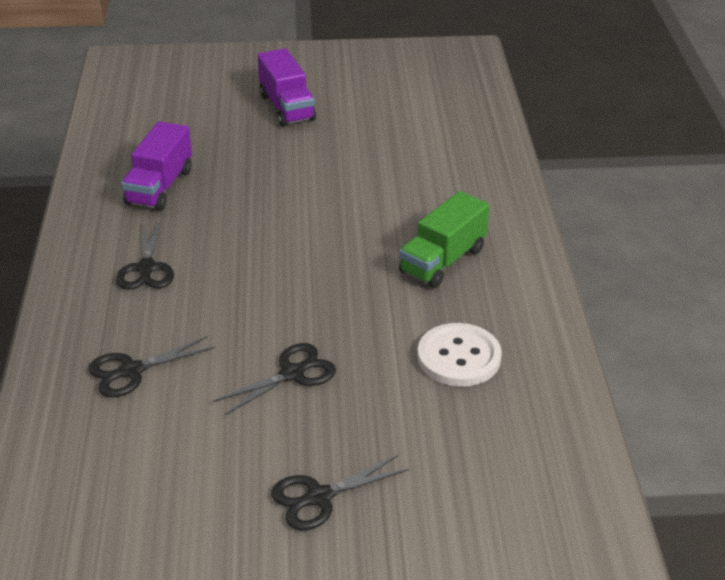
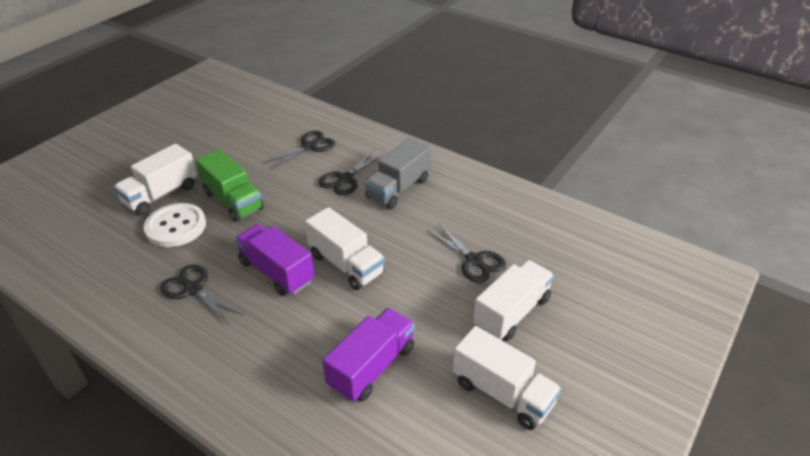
grey truck: 0 -> 1
white truck: 0 -> 4

